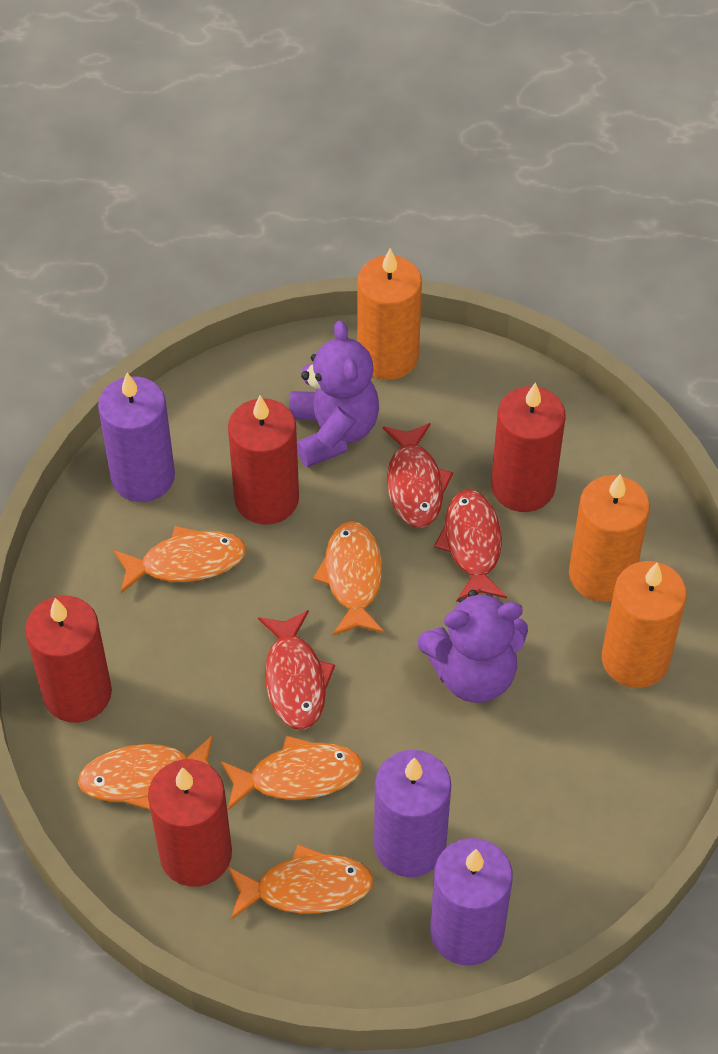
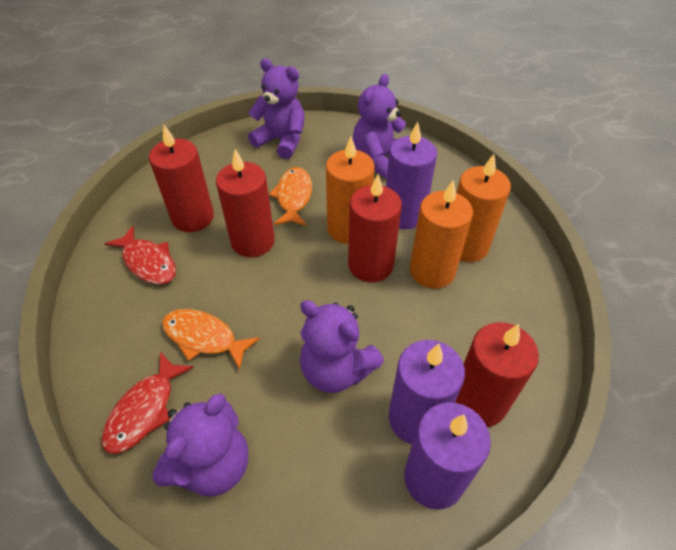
orange fish: 5 -> 2
purple teddy bear: 2 -> 4
red fish: 3 -> 2

